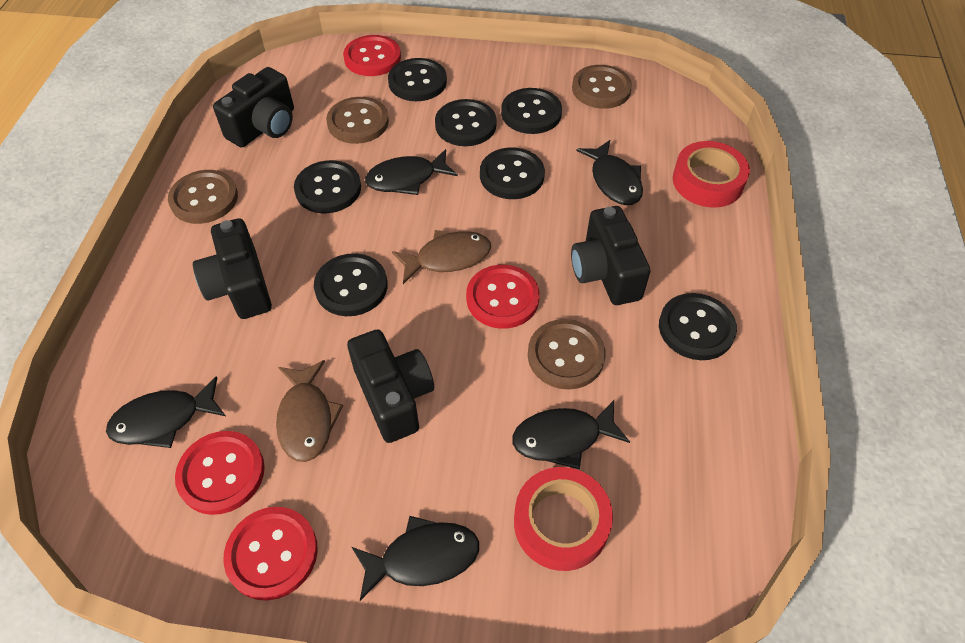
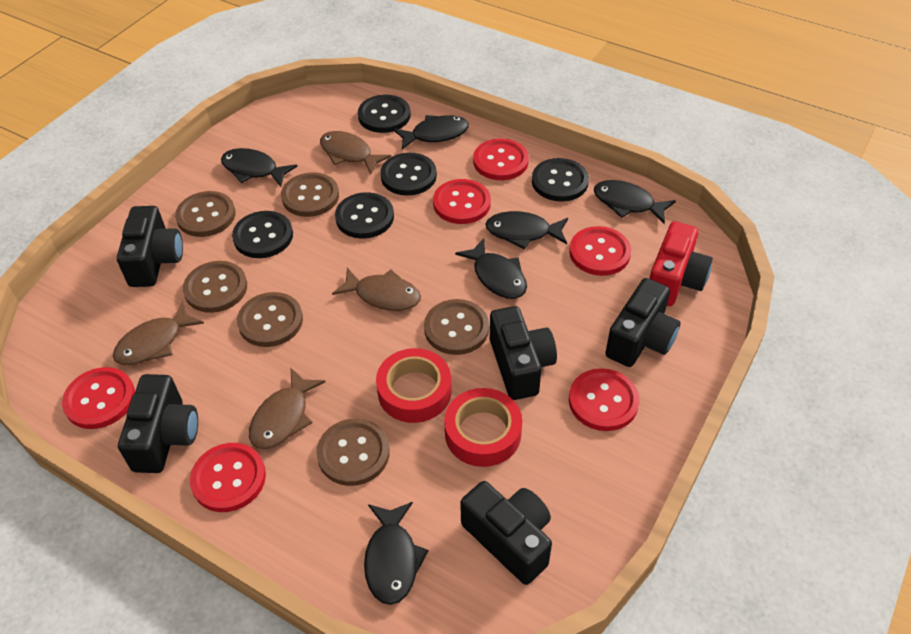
black button: 7 -> 5
black camera: 4 -> 5
black fish: 5 -> 6
brown button: 4 -> 6
brown fish: 2 -> 4
red button: 4 -> 6
red camera: 0 -> 1

